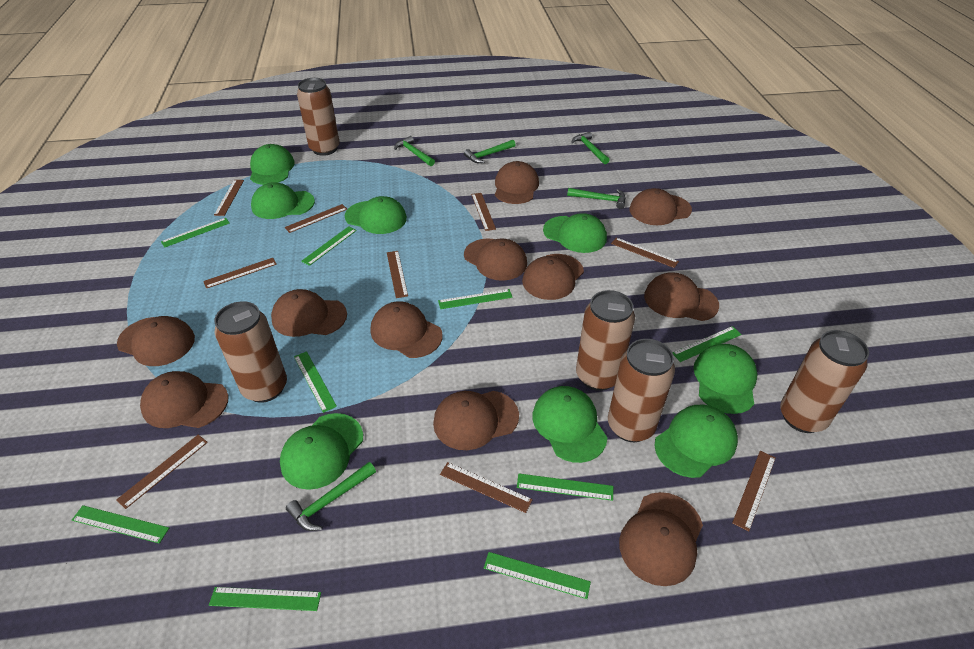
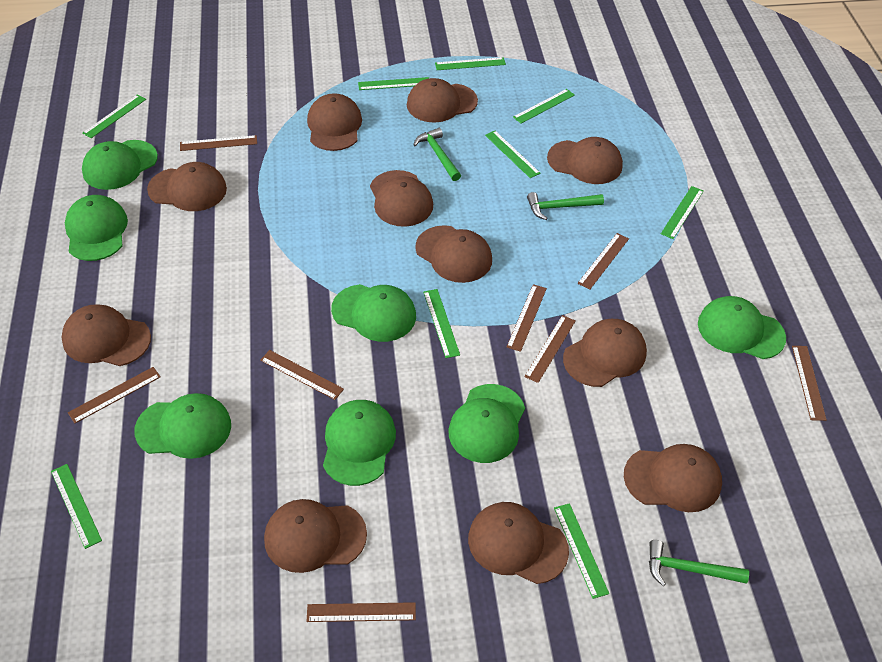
brown can: 5 -> 0
brown ruler: 9 -> 8
green cap: 8 -> 7
green hammer: 5 -> 3

